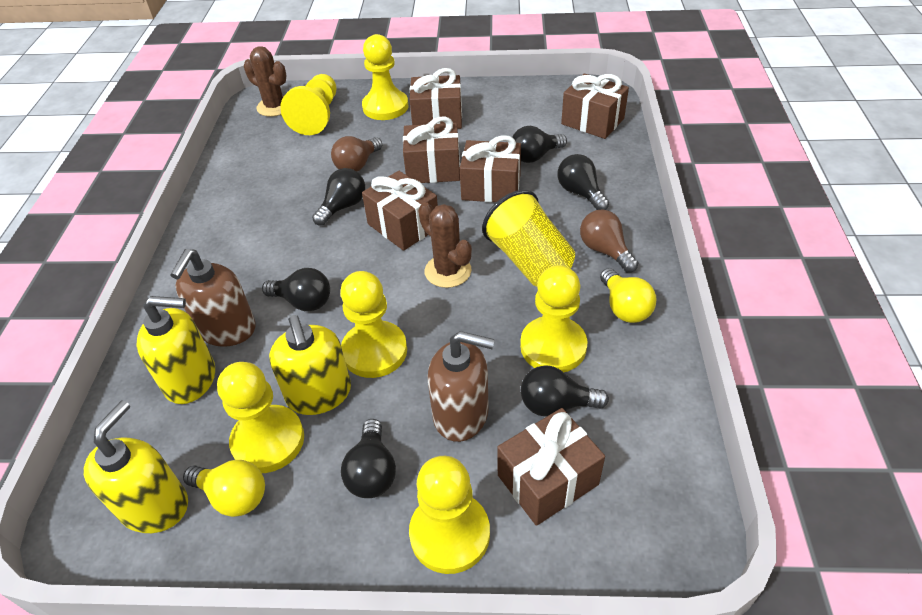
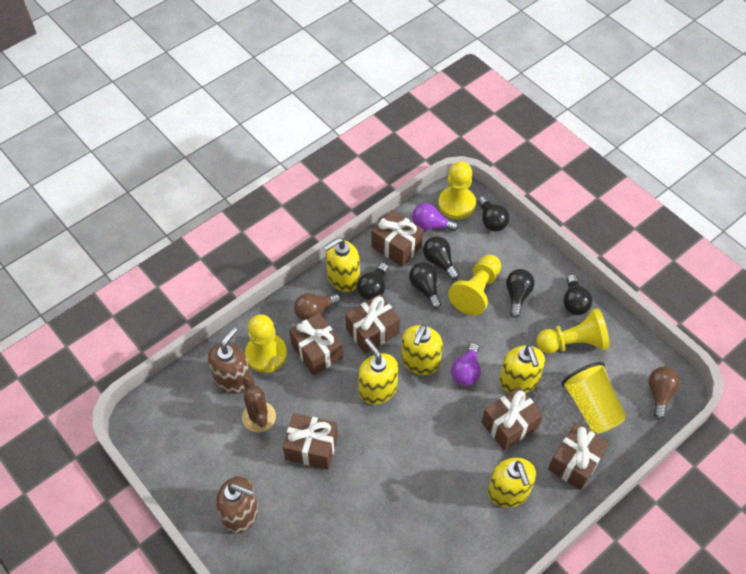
brown cactus: 2 -> 1
purple light bulb: 0 -> 2
yellow light bulb: 2 -> 0
yellow pawn: 6 -> 4
yellow soap dispenser: 3 -> 5

